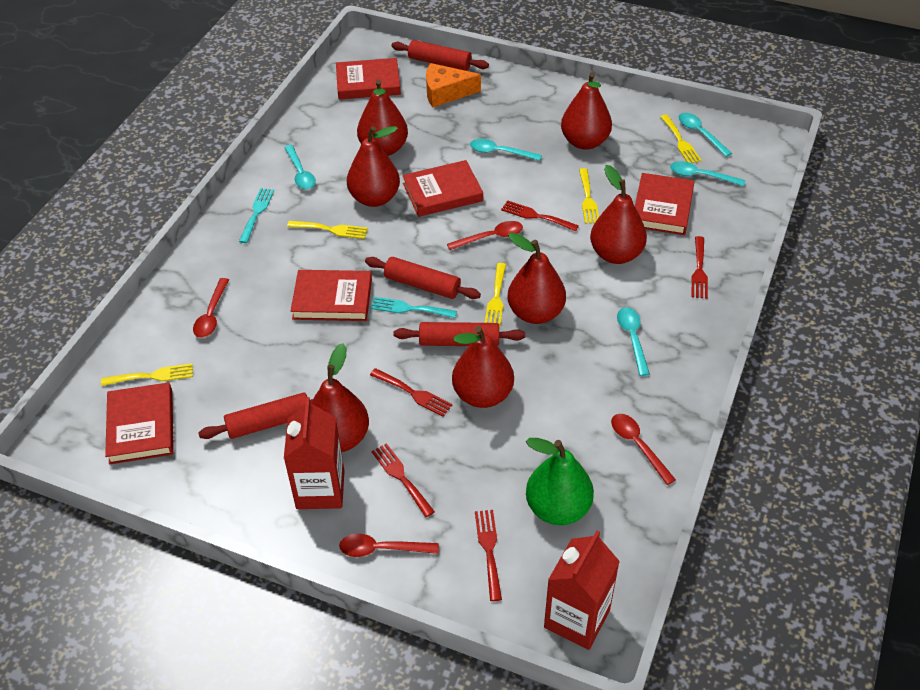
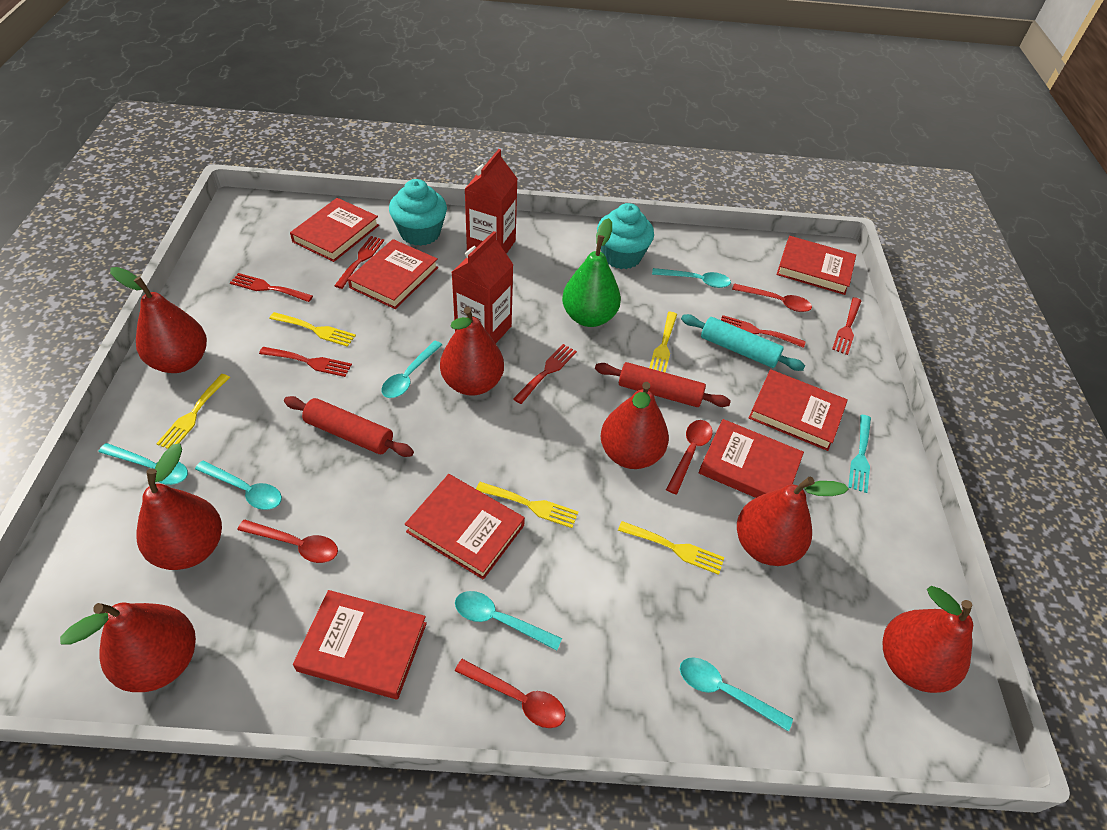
orange cheese: 1 -> 0
red book: 5 -> 7
red fork: 5 -> 6
red rolling pin: 4 -> 2
turquoise cupcake: 0 -> 2
turquoise fork: 2 -> 1
turquoise rolling pin: 0 -> 1
turquoise spoon: 5 -> 6

